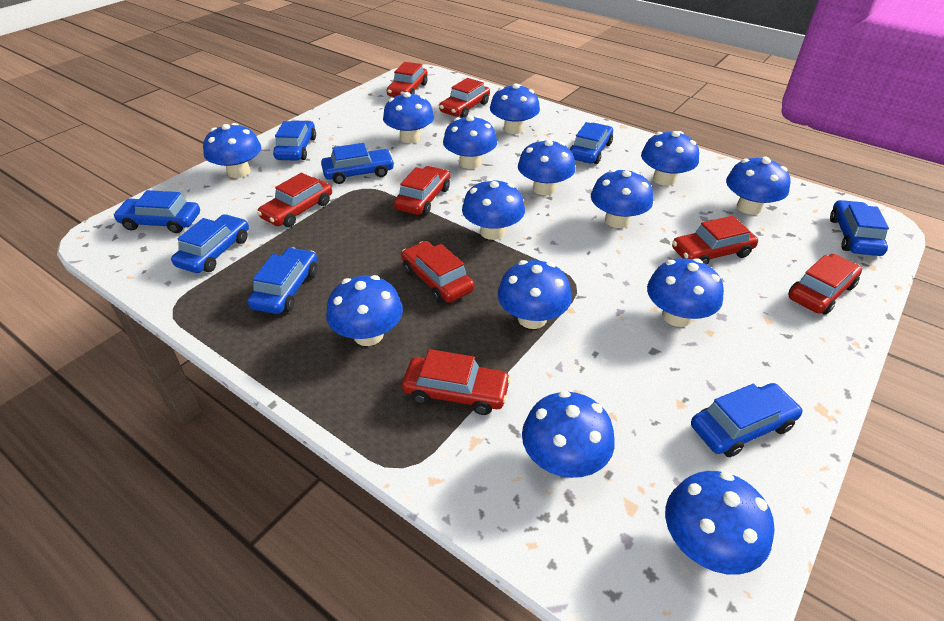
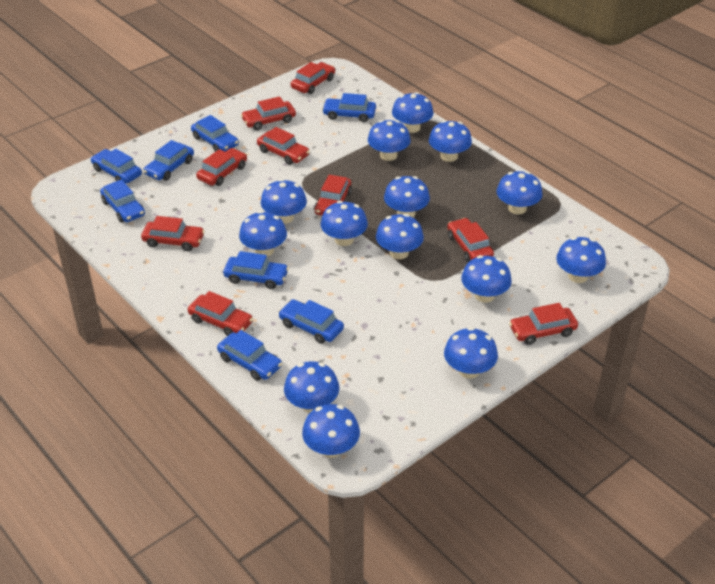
red car: 8 -> 9

